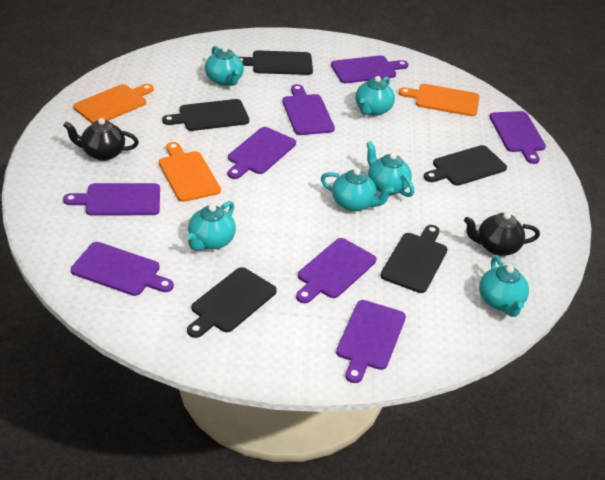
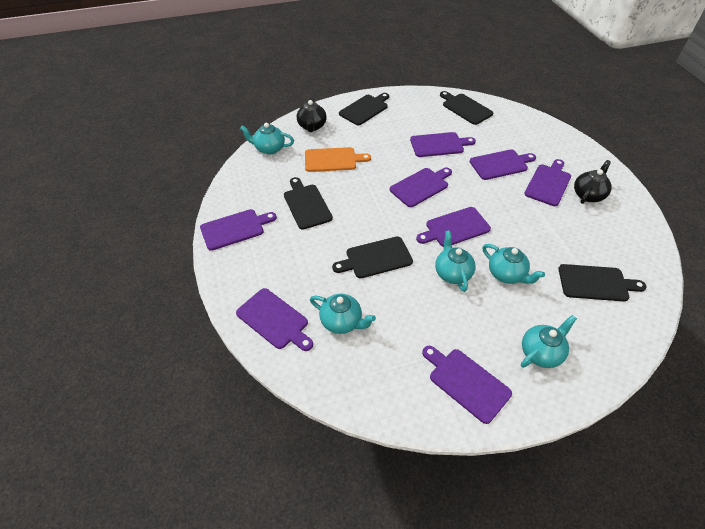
orange cutting board: 3 -> 1
turquoise teapot: 6 -> 5

